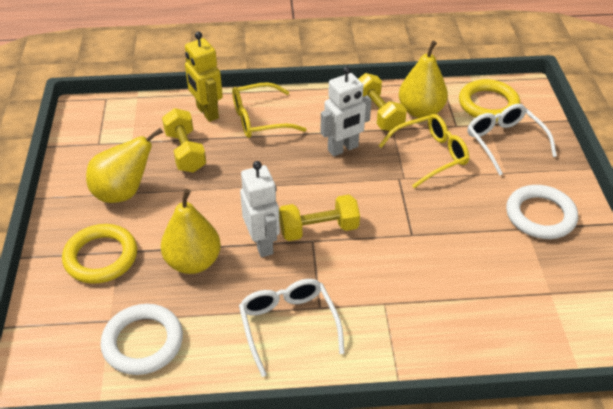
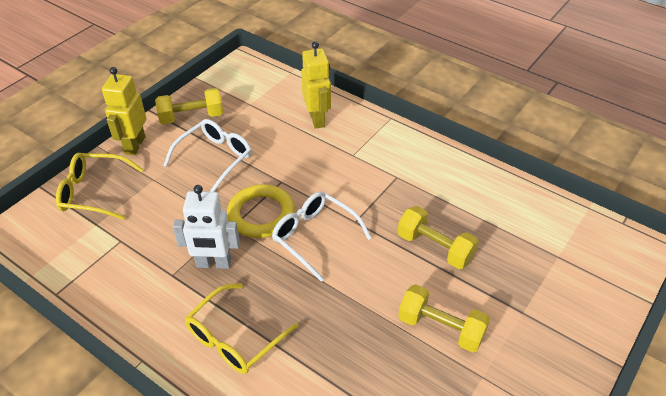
white ring: 2 -> 0
white robot: 2 -> 1
yellow pear: 3 -> 0
yellow ring: 2 -> 1
yellow robot: 1 -> 2

